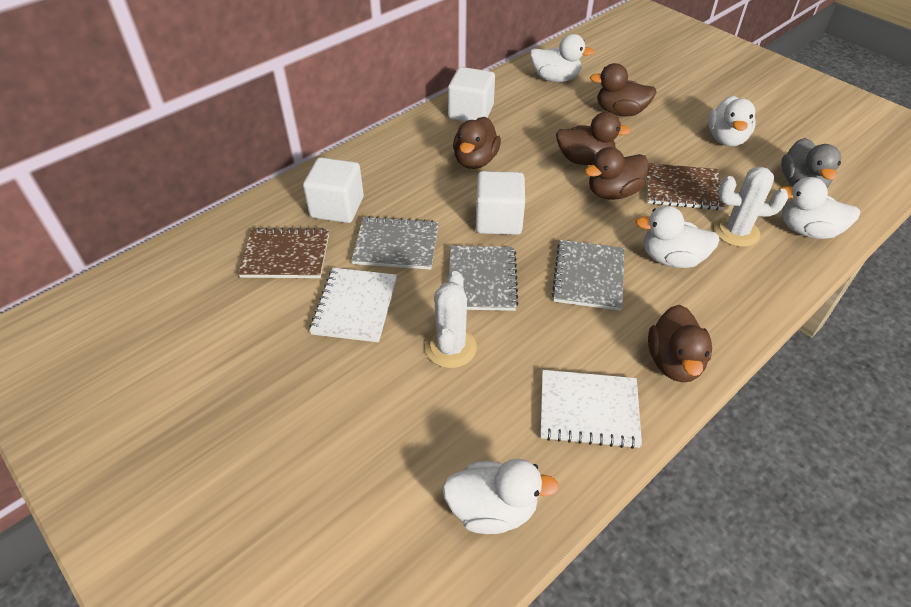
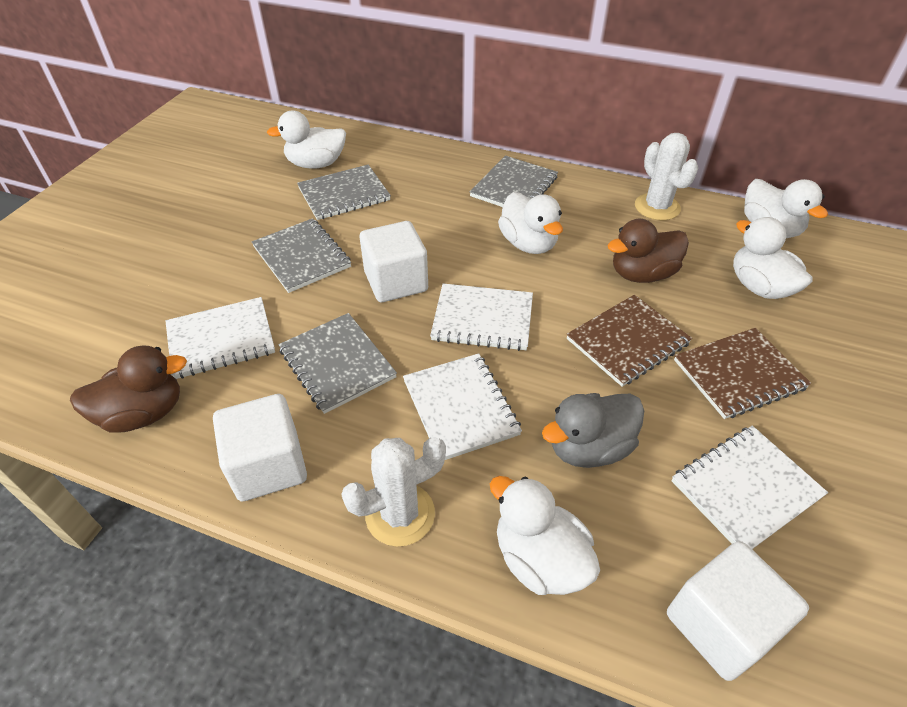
brown duck: 5 -> 2
grey notebook: 3 -> 4
white notebook: 2 -> 4

